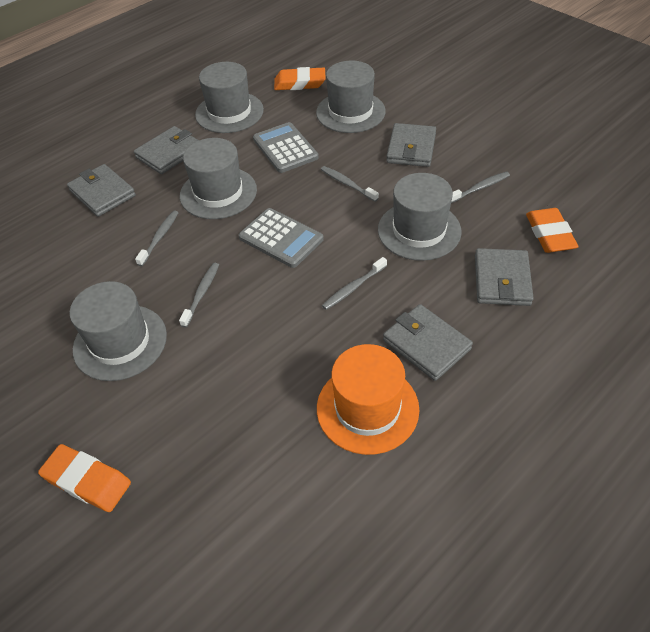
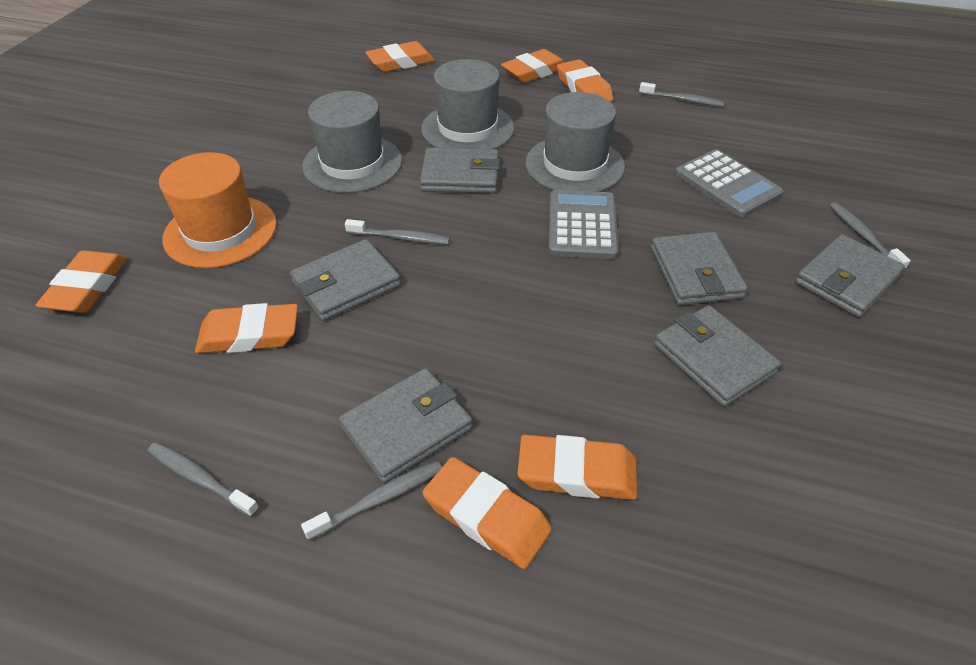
grey hat: 5 -> 3
grey wallet: 5 -> 6
orange eraser: 3 -> 7

